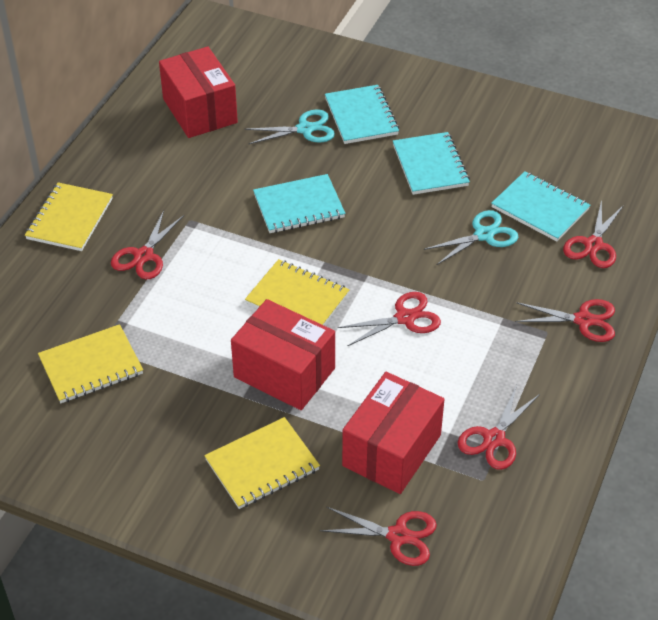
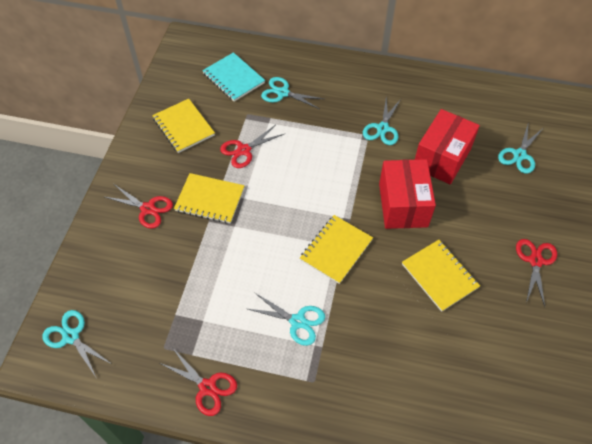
red box: 3 -> 2
red scissors: 6 -> 4
turquoise notebook: 4 -> 1
turquoise scissors: 2 -> 5

